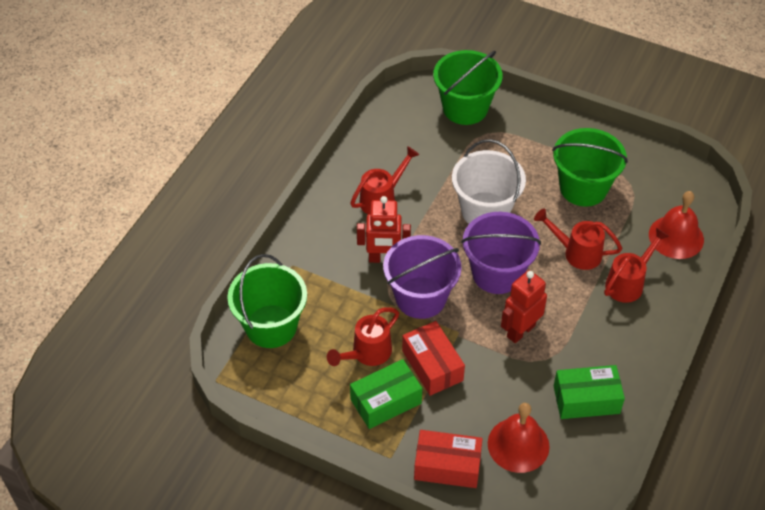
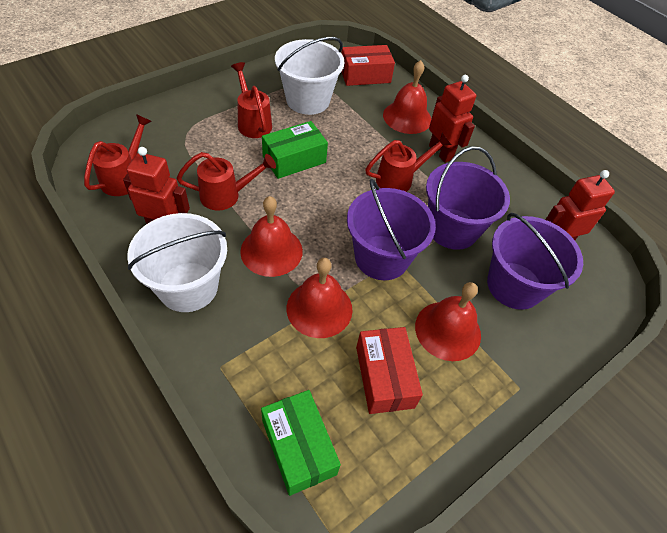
green bucket: 3 -> 0
purple bucket: 2 -> 3
red bell: 2 -> 4
red robot: 2 -> 3
white bucket: 1 -> 2

